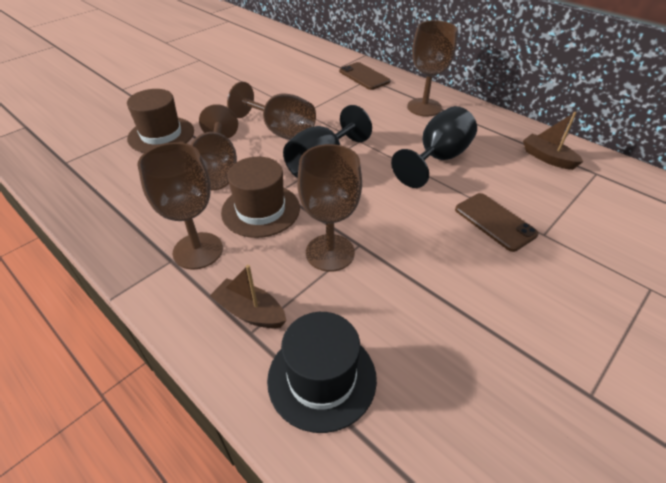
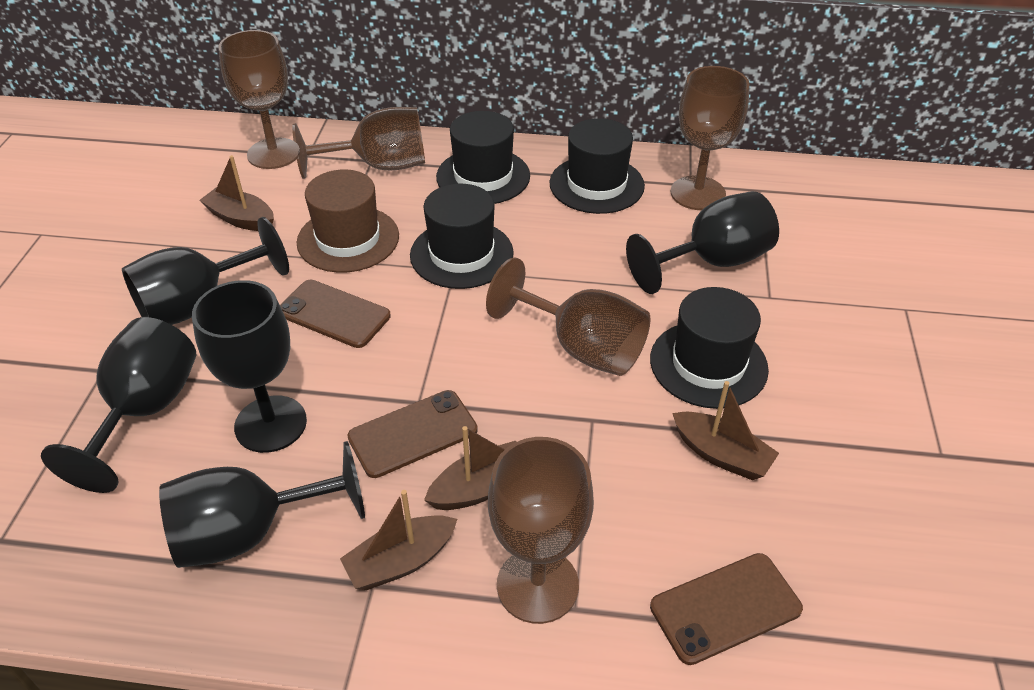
black goblet: 2 -> 5
black hat: 1 -> 4
brown boat: 2 -> 4
brown hat: 2 -> 1
brown phone: 2 -> 3

